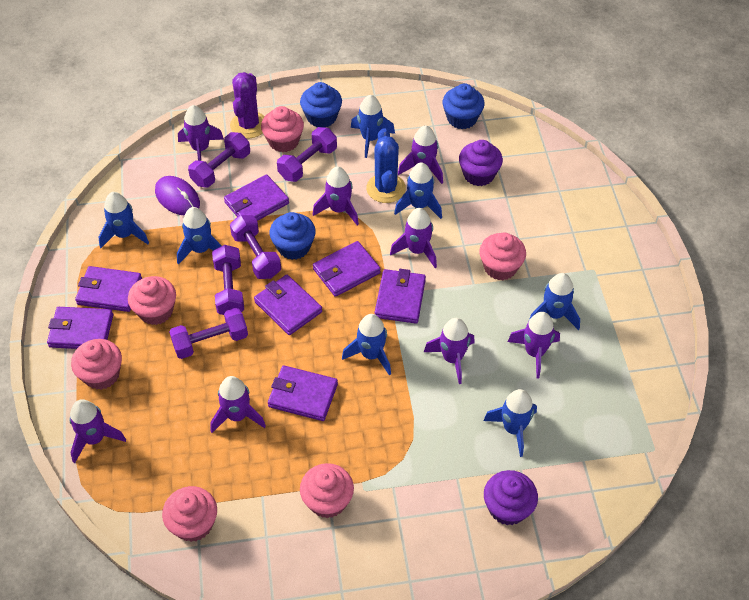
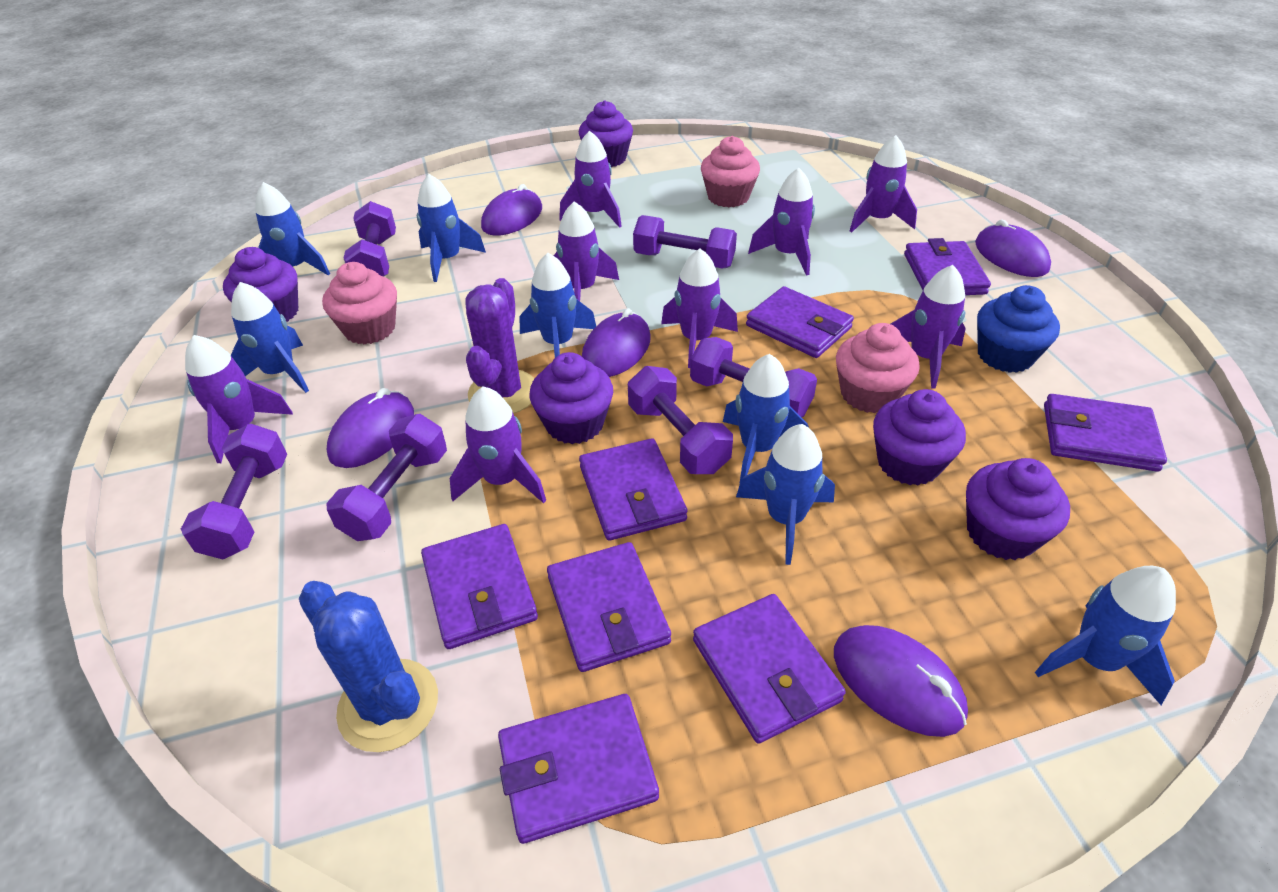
blue cupcake: 3 -> 1
pink cupcake: 6 -> 3
purple cupcake: 2 -> 5
purple dumbbell: 5 -> 6
purple mouse: 1 -> 5
purple wallet: 7 -> 8

